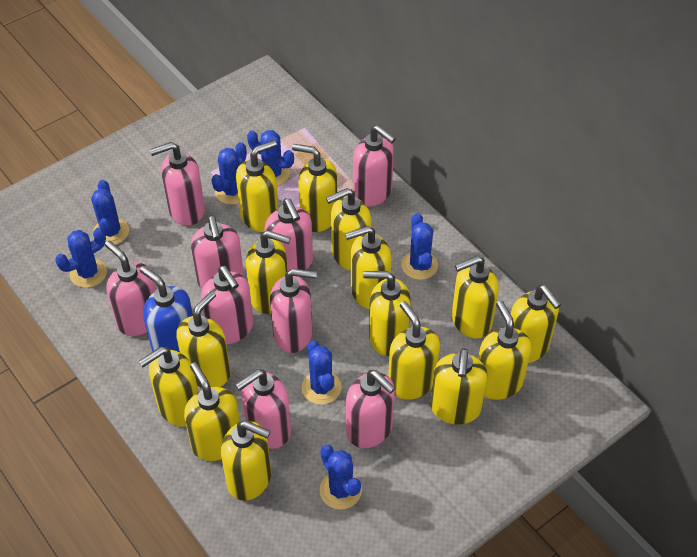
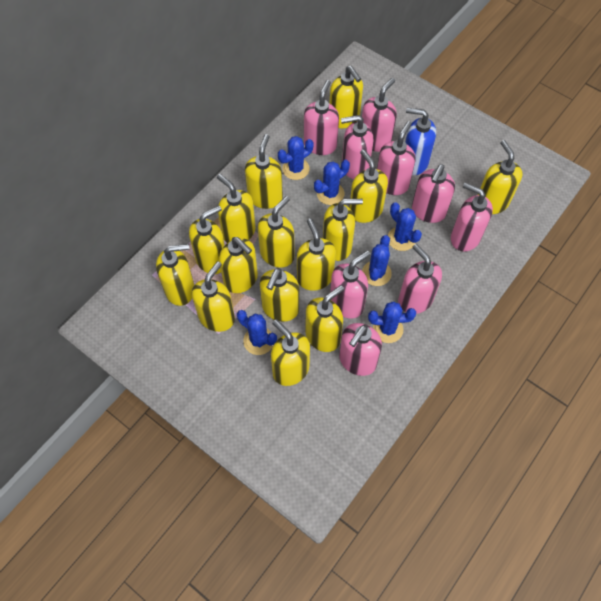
blue cactus: 7 -> 6

